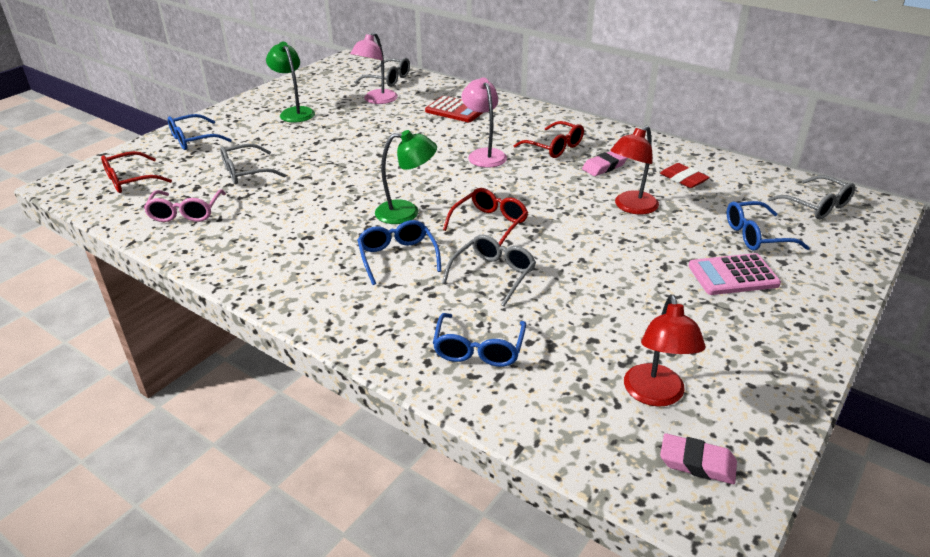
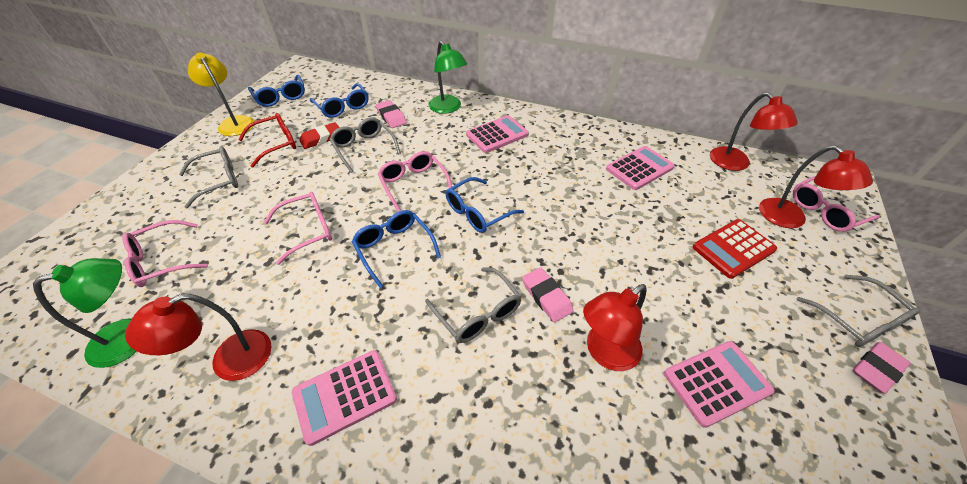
pink calculator: 1 -> 4
pink eraser: 2 -> 3
pink glasses: 1 -> 4
pink lamp: 2 -> 0
red glasses: 3 -> 1
red lamp: 2 -> 4
yellow lamp: 0 -> 1

